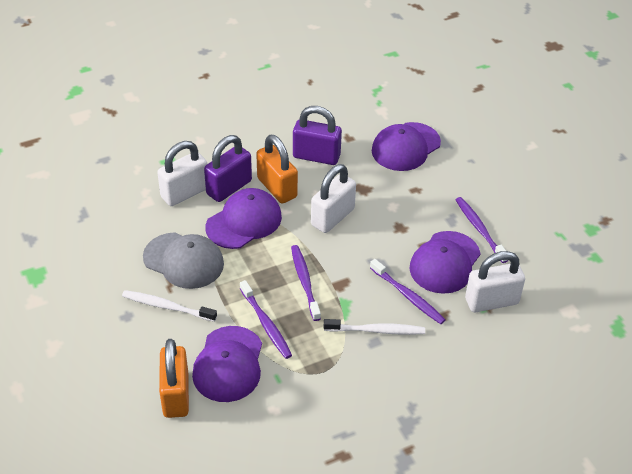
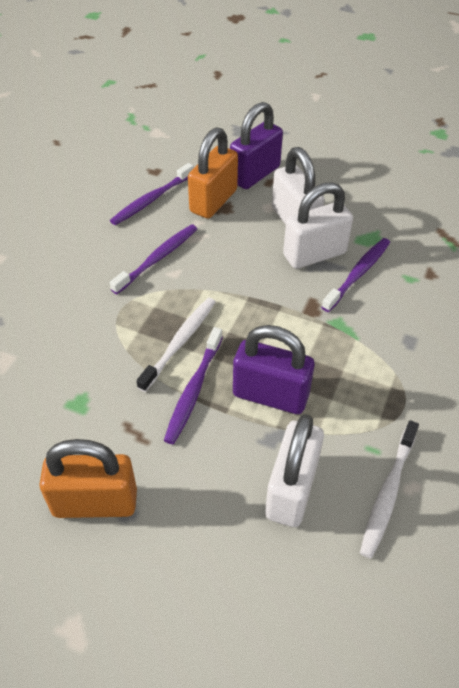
grey cap: 1 -> 0
purple cap: 4 -> 0

